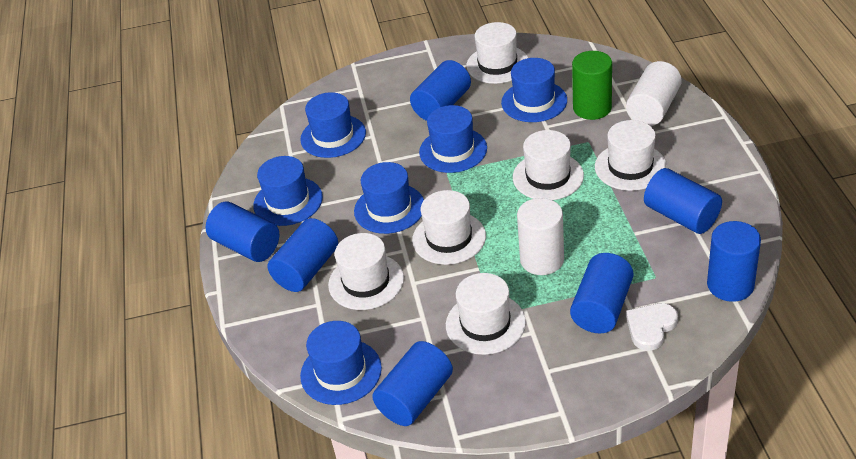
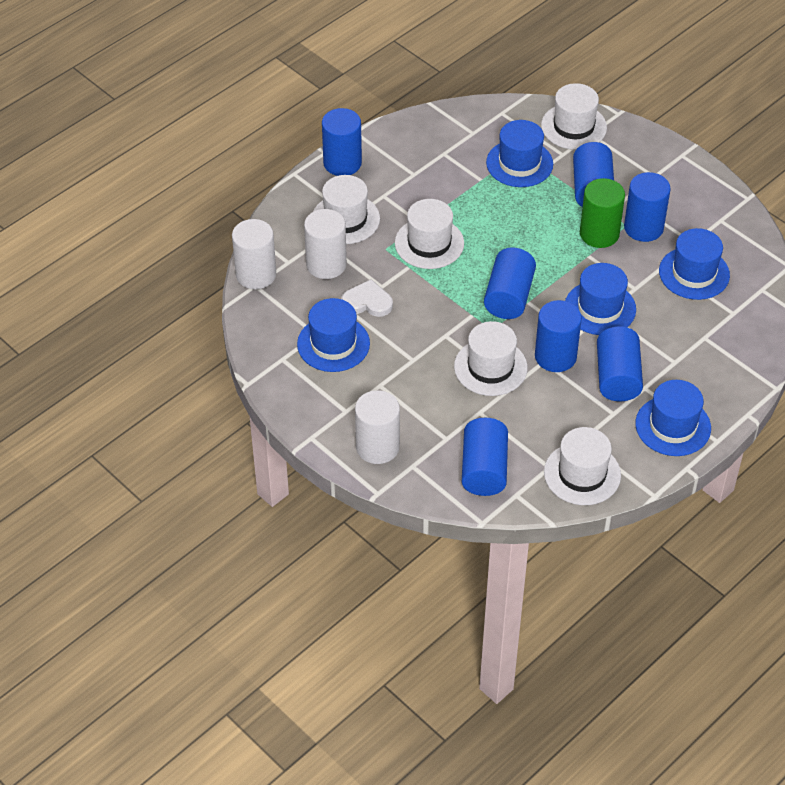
blue hat: 6 -> 5
white cylinder: 2 -> 3
white hat: 6 -> 5

